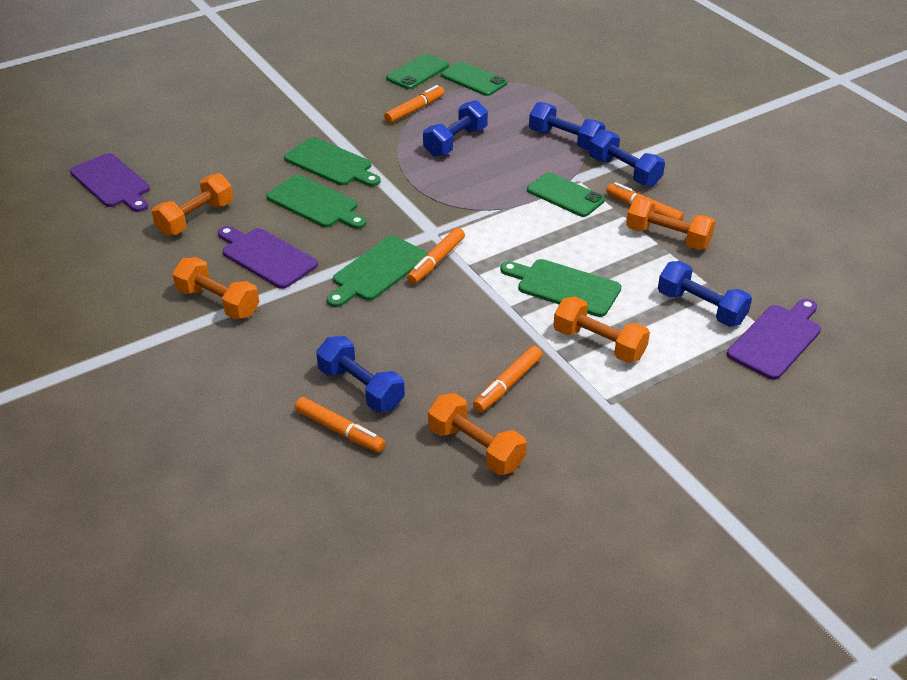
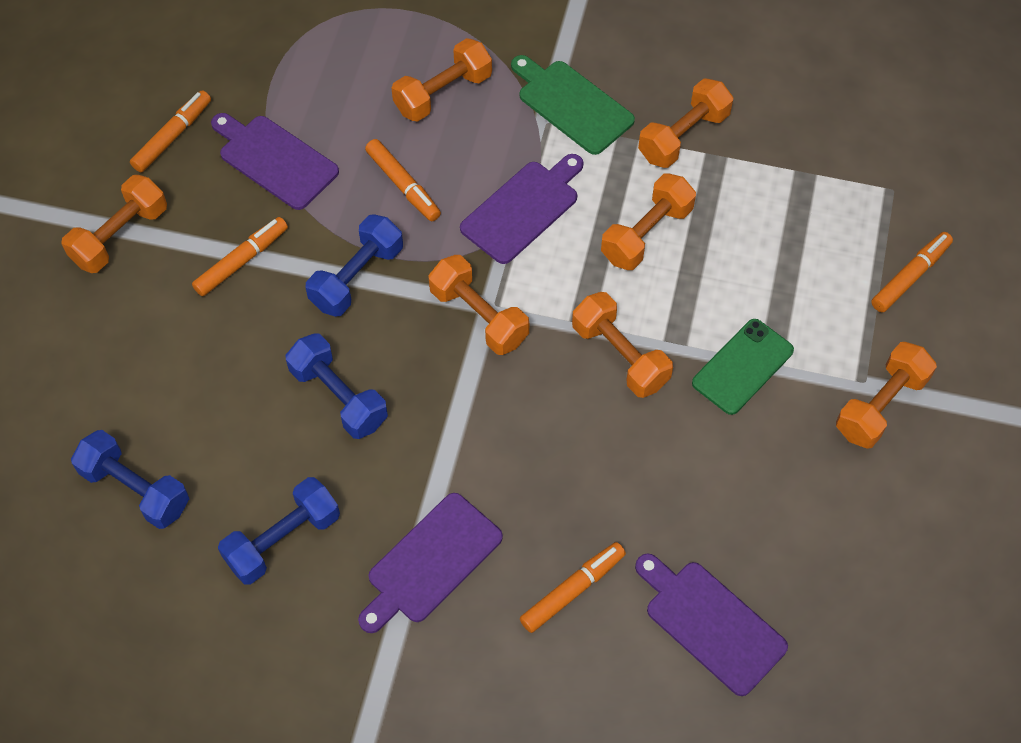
blue dumbbell: 5 -> 4
green cutting board: 4 -> 1
green phone: 3 -> 1
orange dumbbell: 5 -> 7
purple cutting board: 3 -> 4

